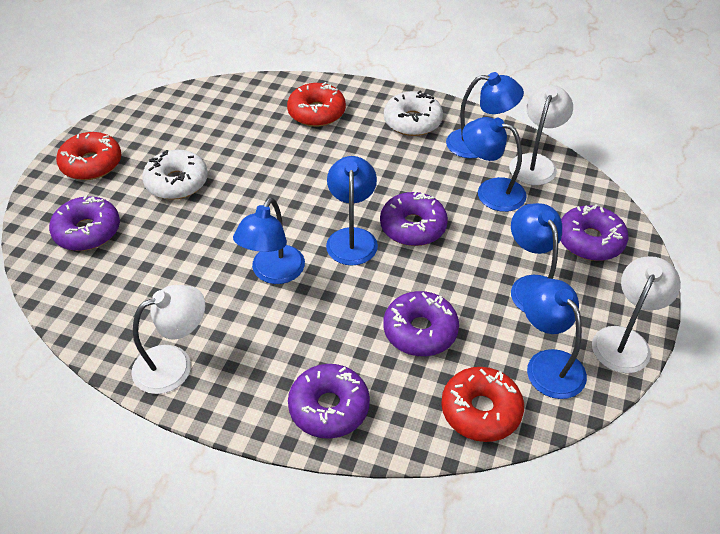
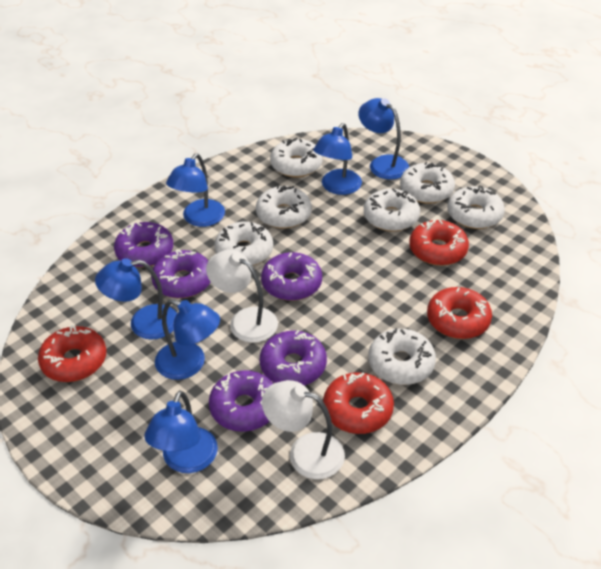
red donut: 3 -> 4
white donut: 2 -> 7
white lamp: 3 -> 2

